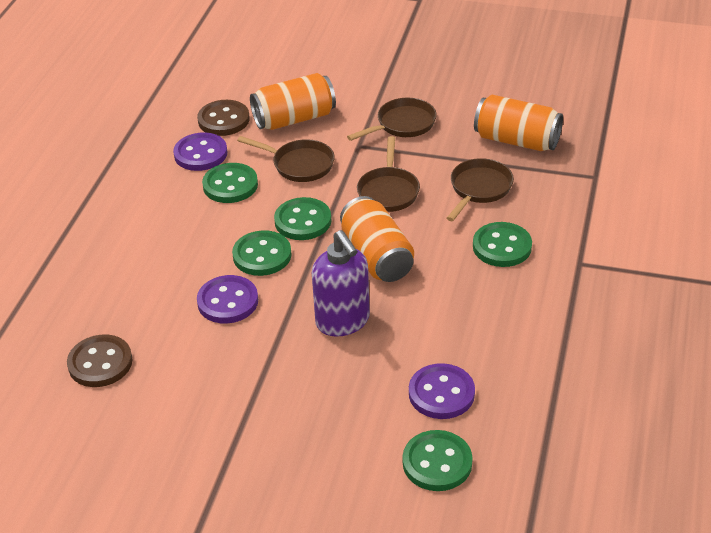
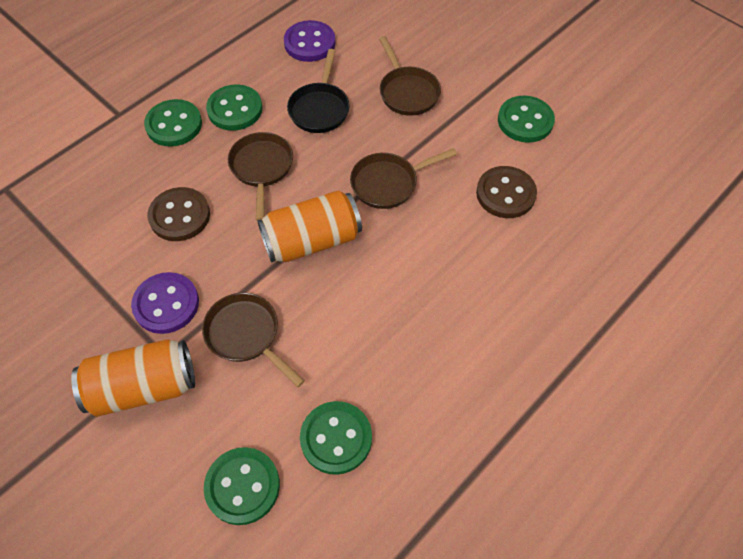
black pan: 0 -> 1
orange can: 3 -> 2
purple button: 3 -> 2
purple soap dispenser: 1 -> 0

